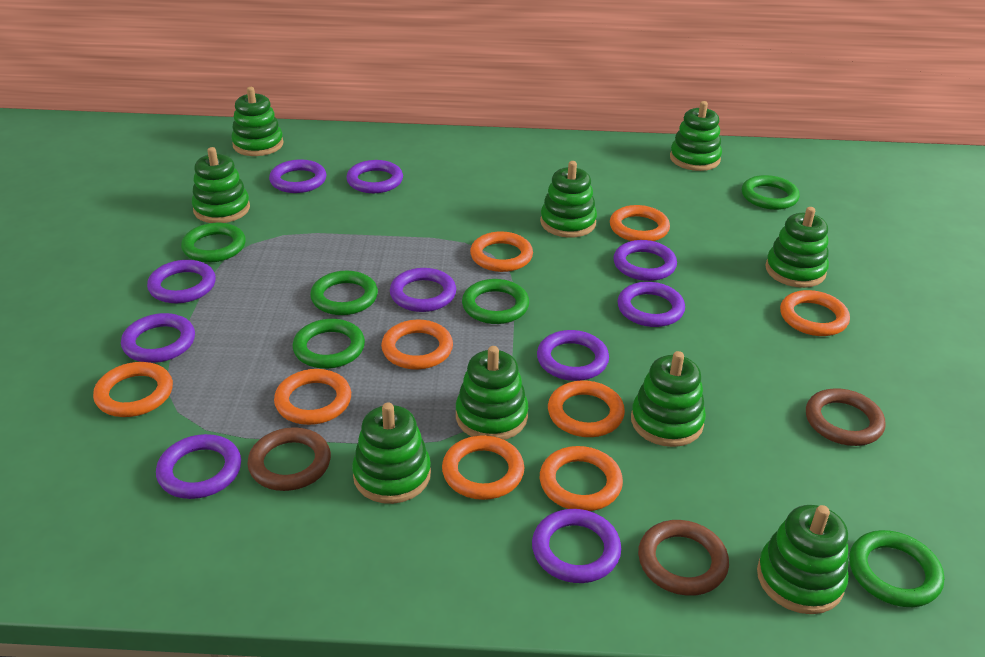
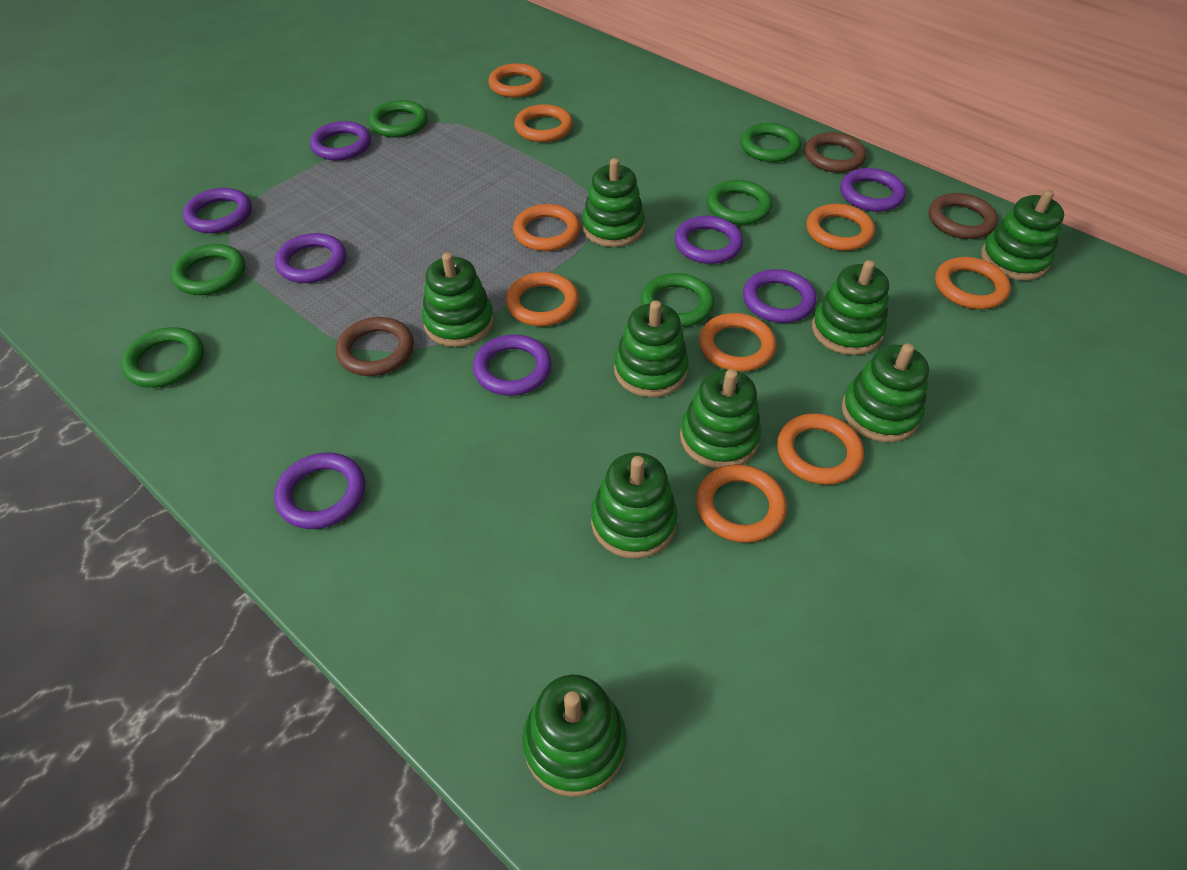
purple ring: 10 -> 8

